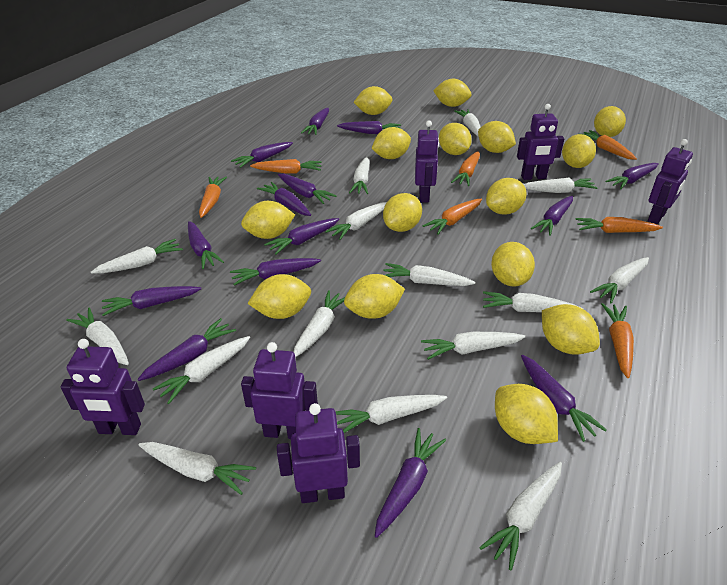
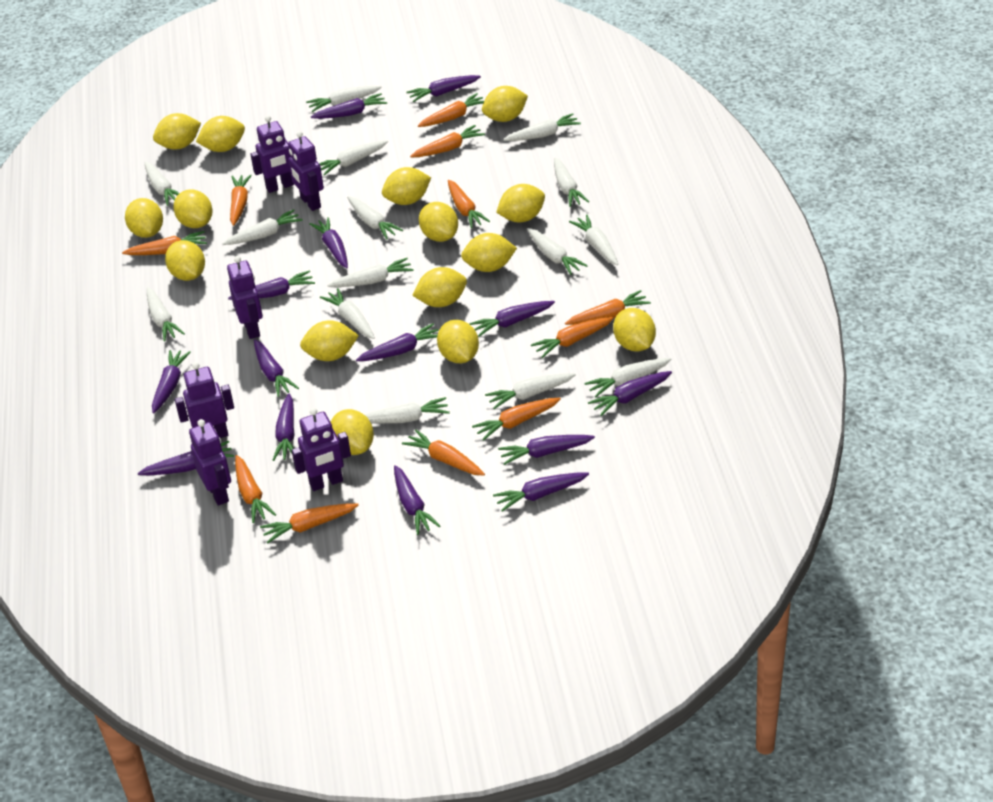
orange carrot: 7 -> 11

